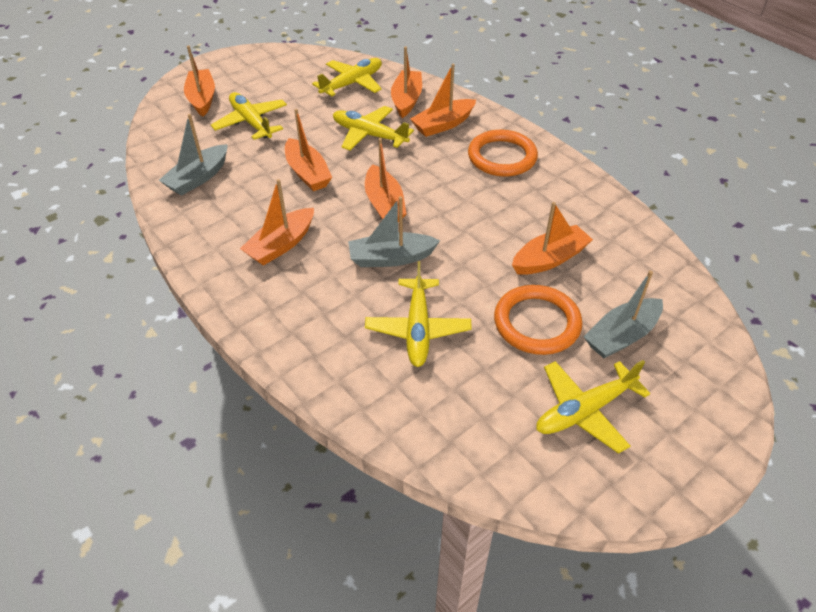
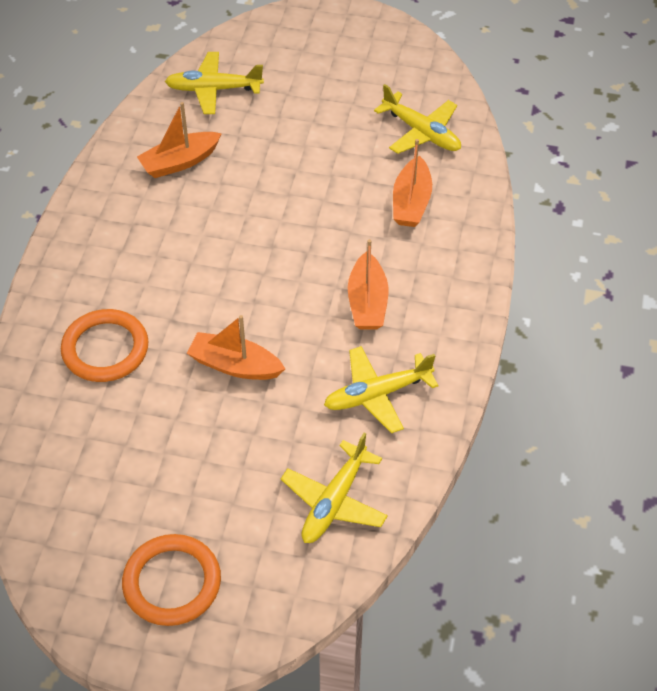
grey boat: 3 -> 0
orange boat: 7 -> 4
yellow plane: 5 -> 4

